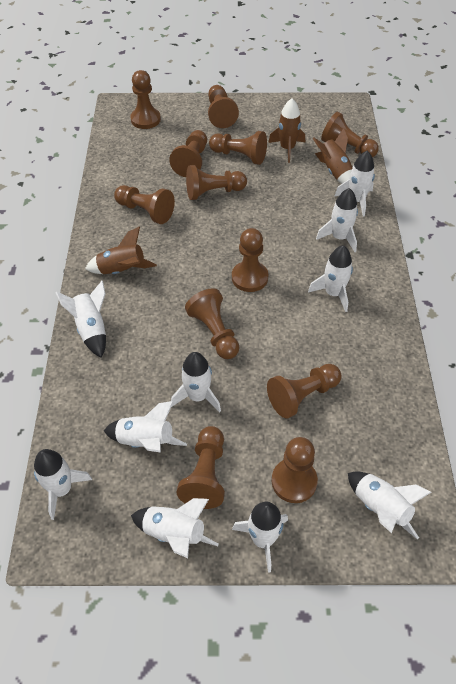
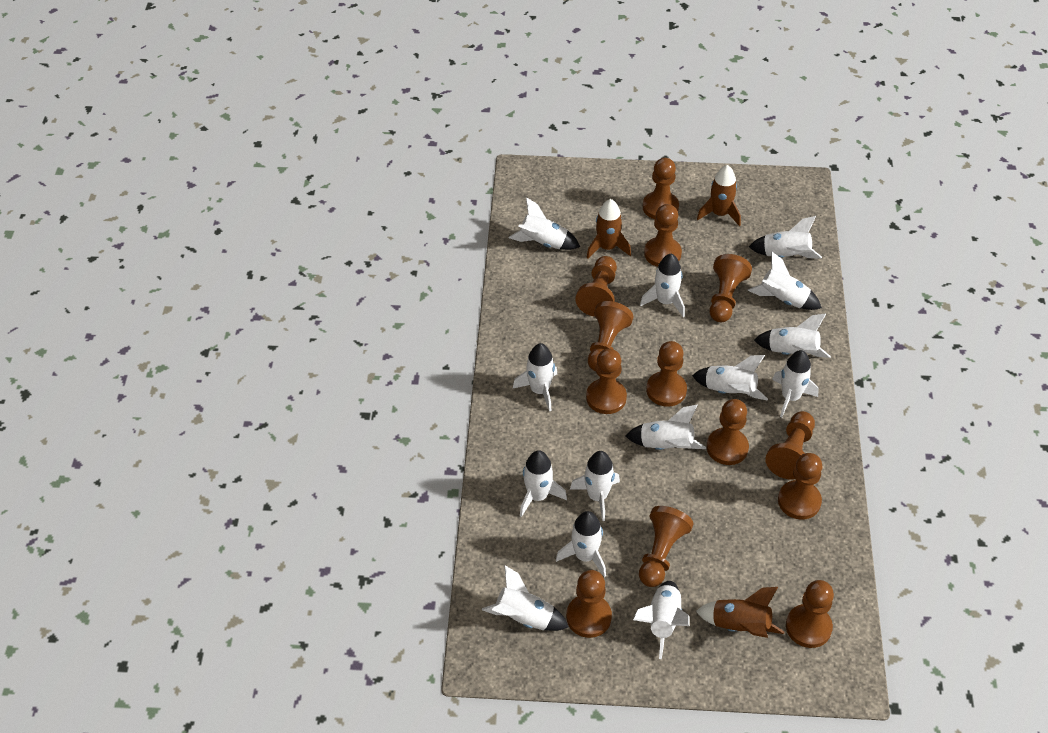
brown pawn: 12 -> 13
white rocket: 10 -> 14

